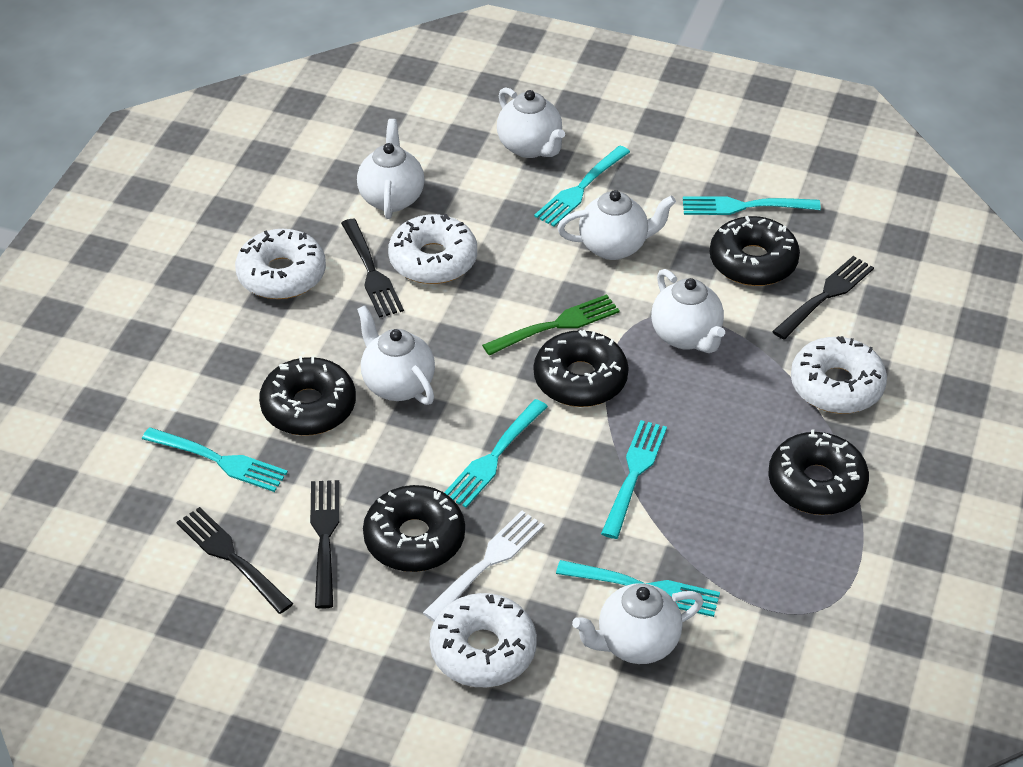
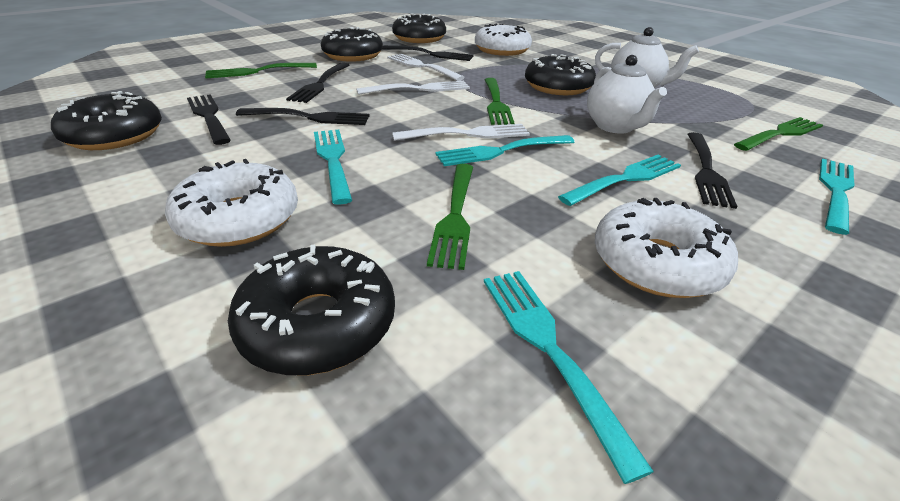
black fork: 4 -> 5
green fork: 1 -> 4
turquoise fork: 6 -> 5
white donut: 4 -> 3
white fork: 1 -> 3
white teapot: 6 -> 2

